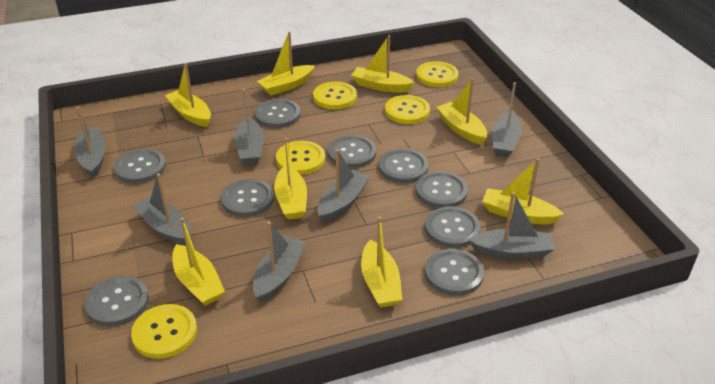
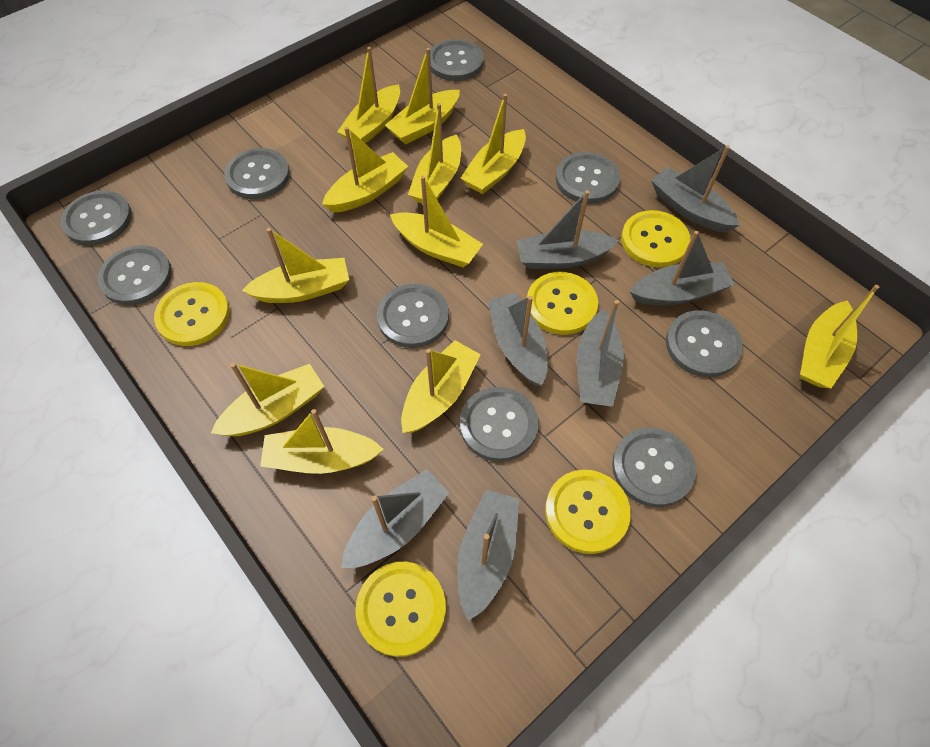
yellow boat: 8 -> 11

